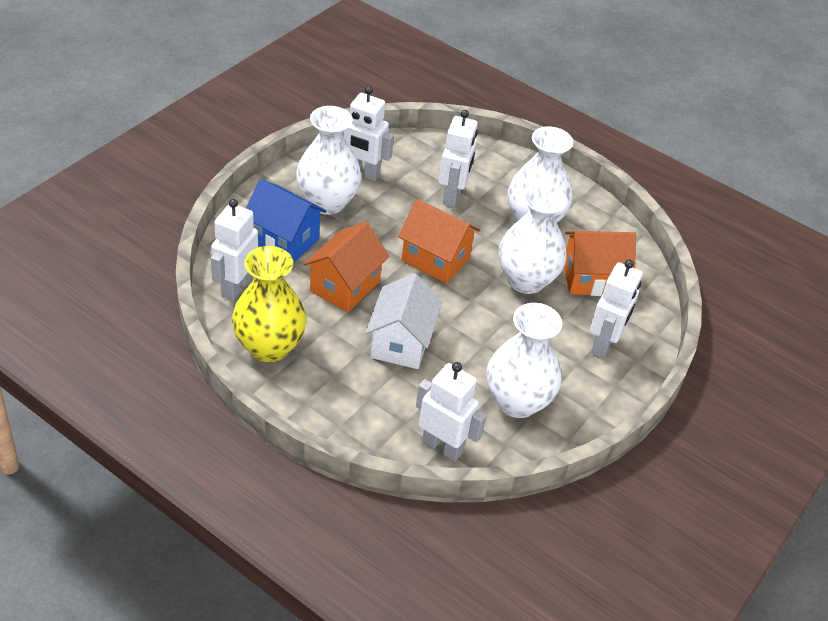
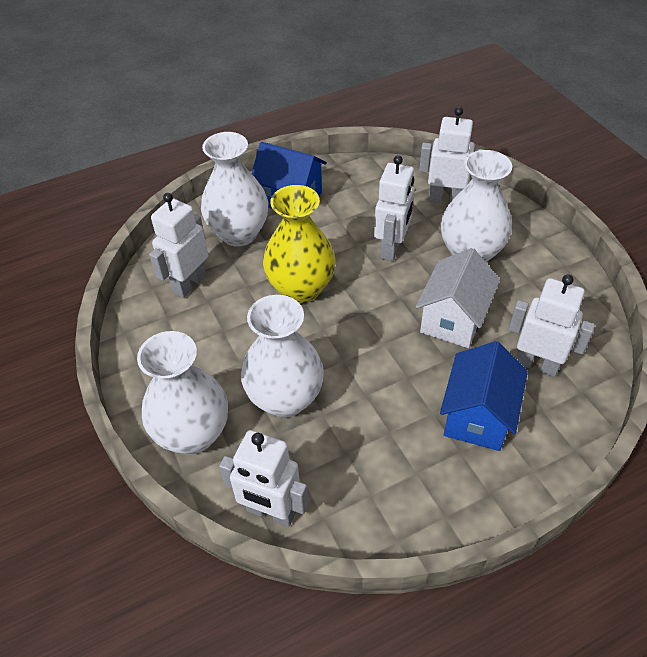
blue house: 1 -> 2
orange house: 3 -> 0

